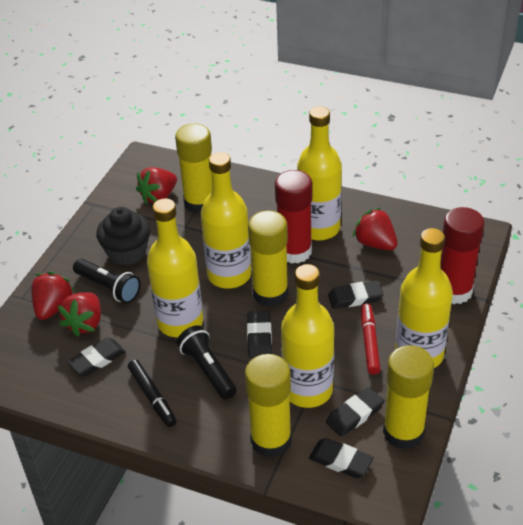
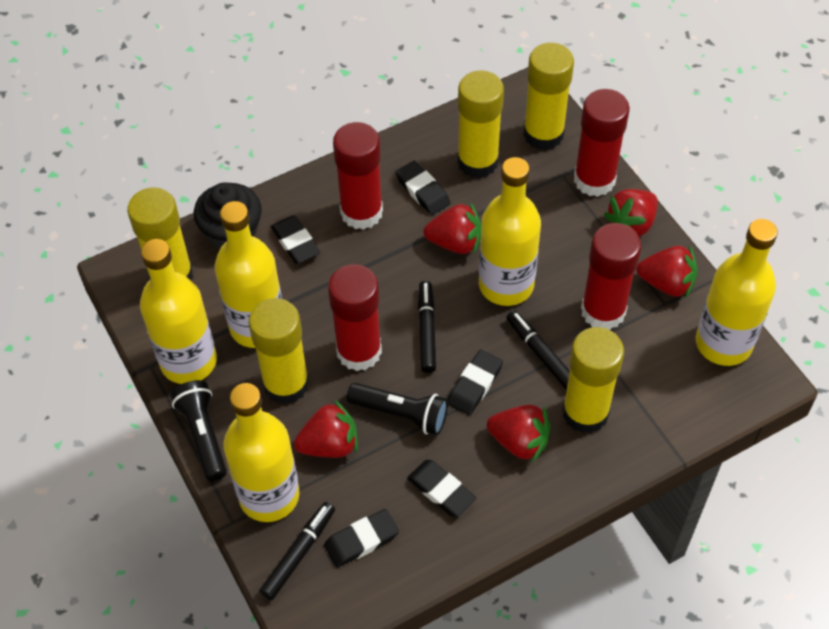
black marker: 1 -> 3
red glue stick: 2 -> 4
red marker: 1 -> 0
red strawberry: 4 -> 5
yellow glue stick: 4 -> 5

